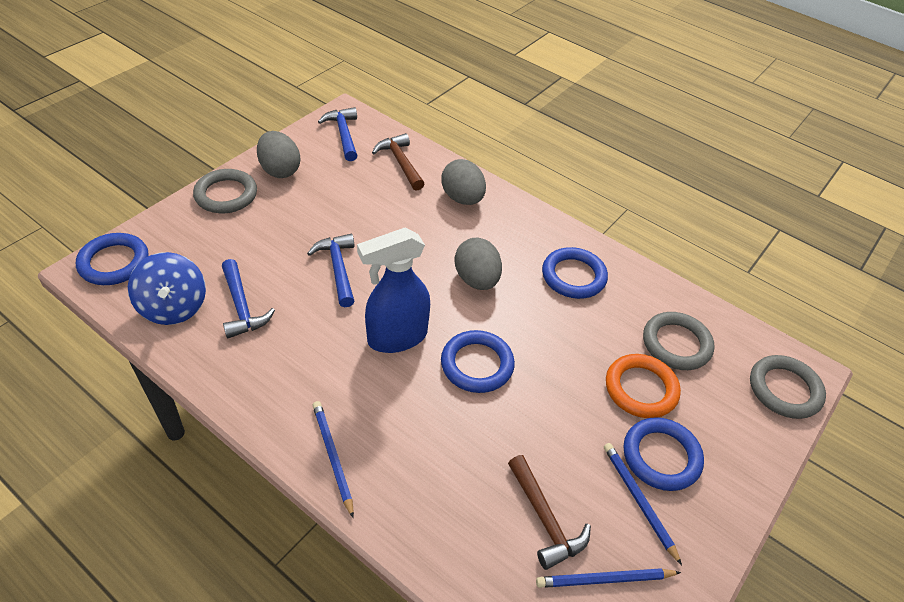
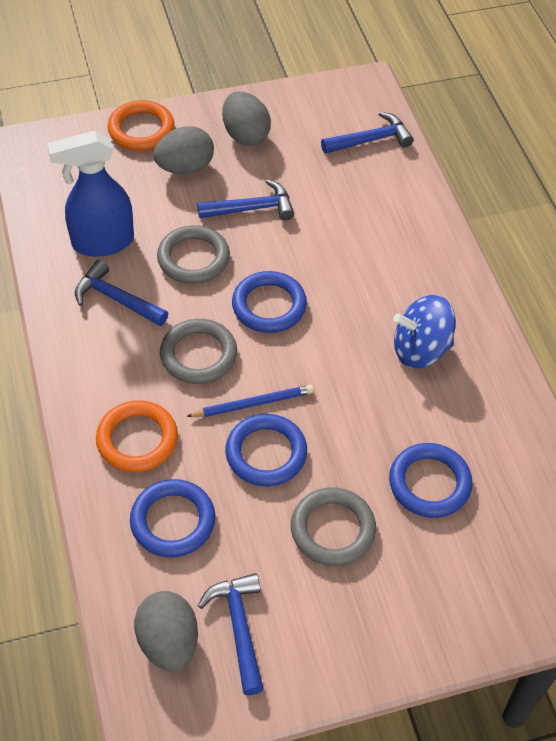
blue hammer: 3 -> 4
blue pencil: 3 -> 1
brown hammer: 2 -> 0
orange ring: 1 -> 2

